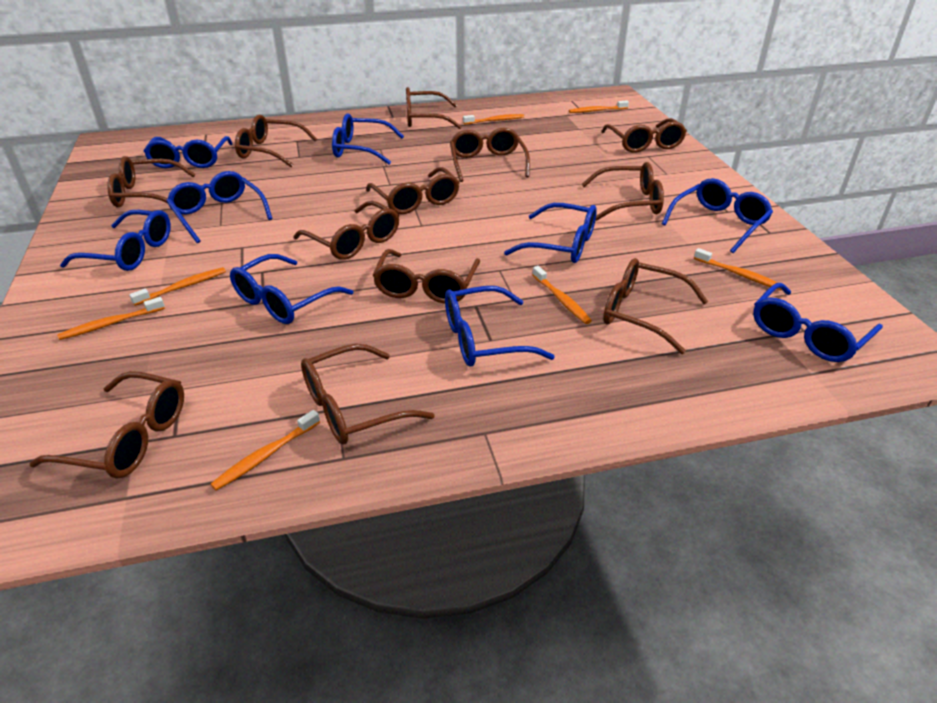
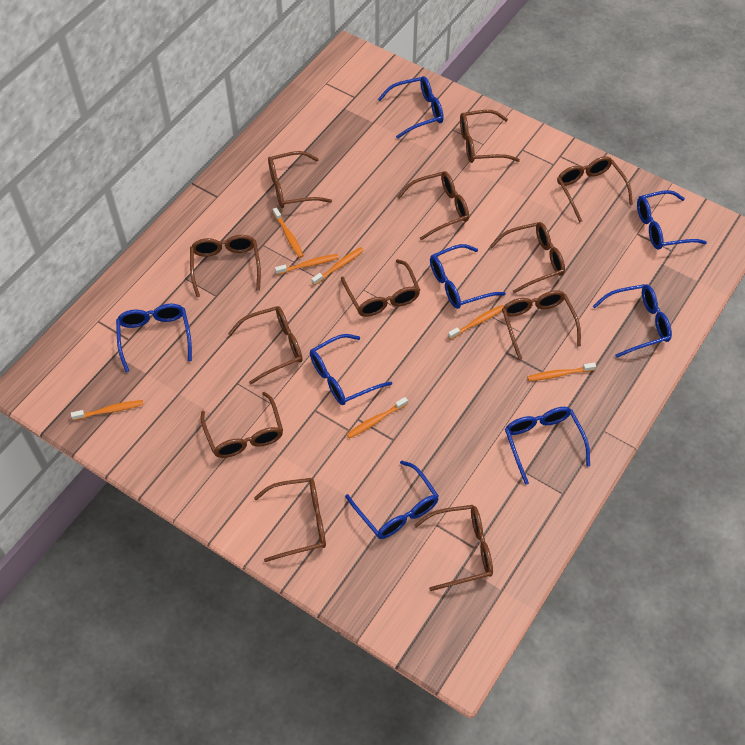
blue glasses: 9 -> 8

